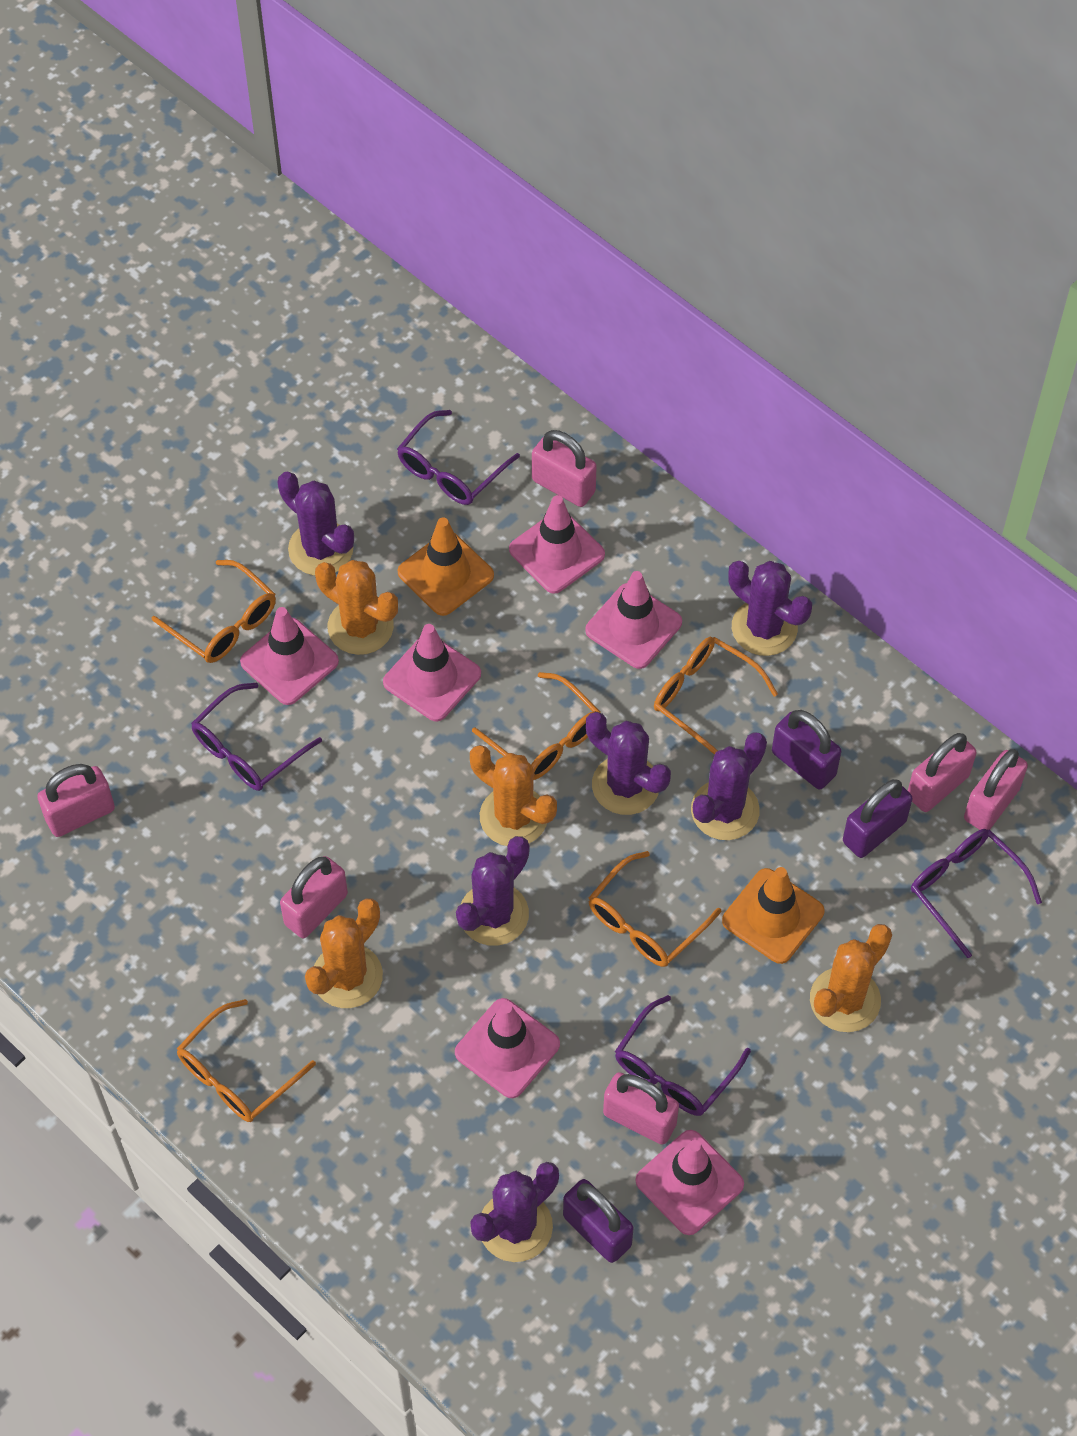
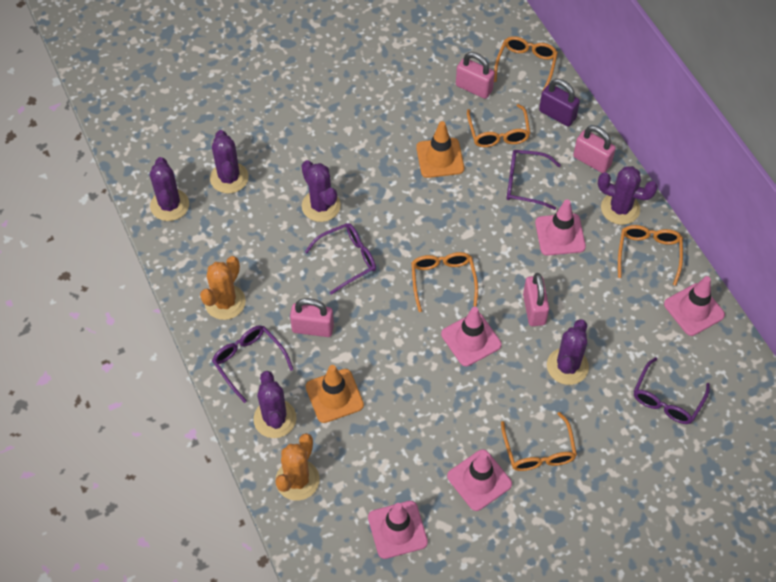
orange cactus: 4 -> 2
pink padlock: 6 -> 4
pink traffic cone: 6 -> 5
purple padlock: 3 -> 1

